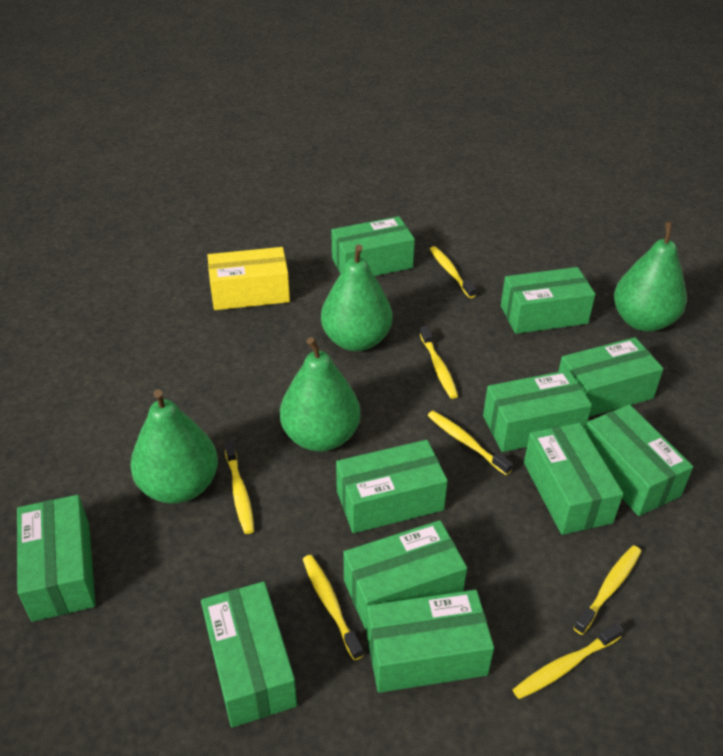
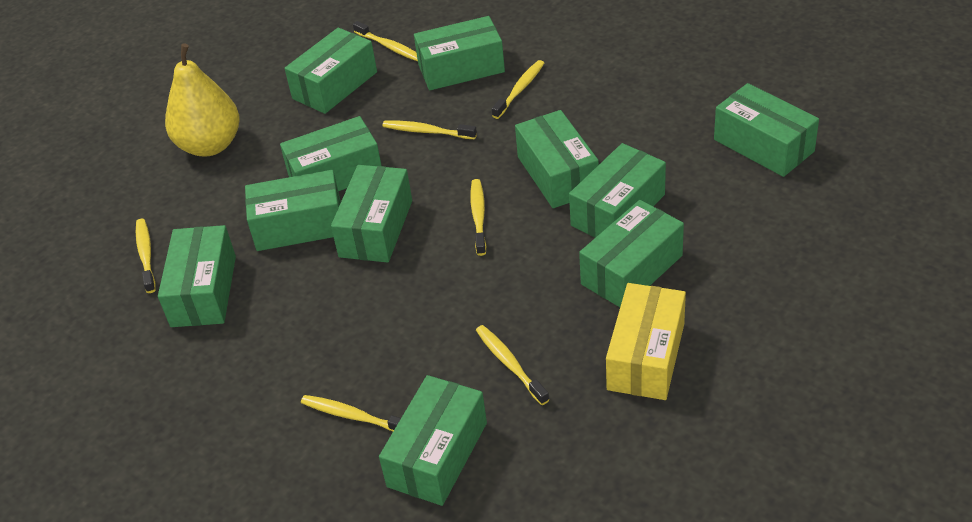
green pear: 4 -> 0
yellow pear: 0 -> 1

